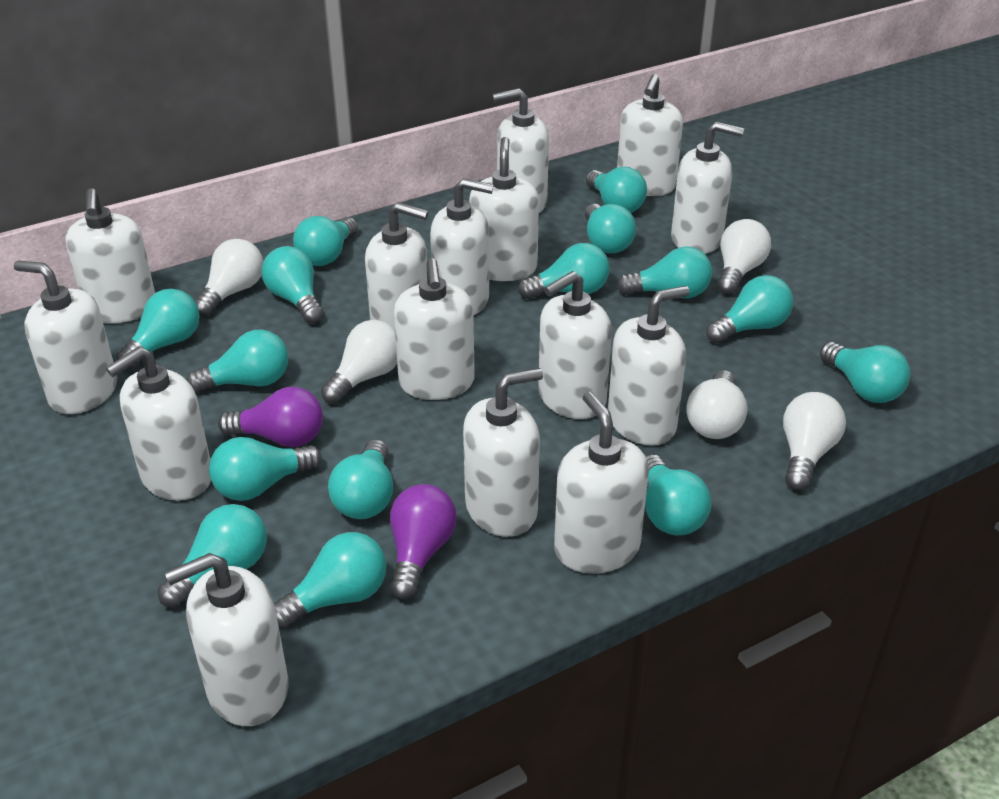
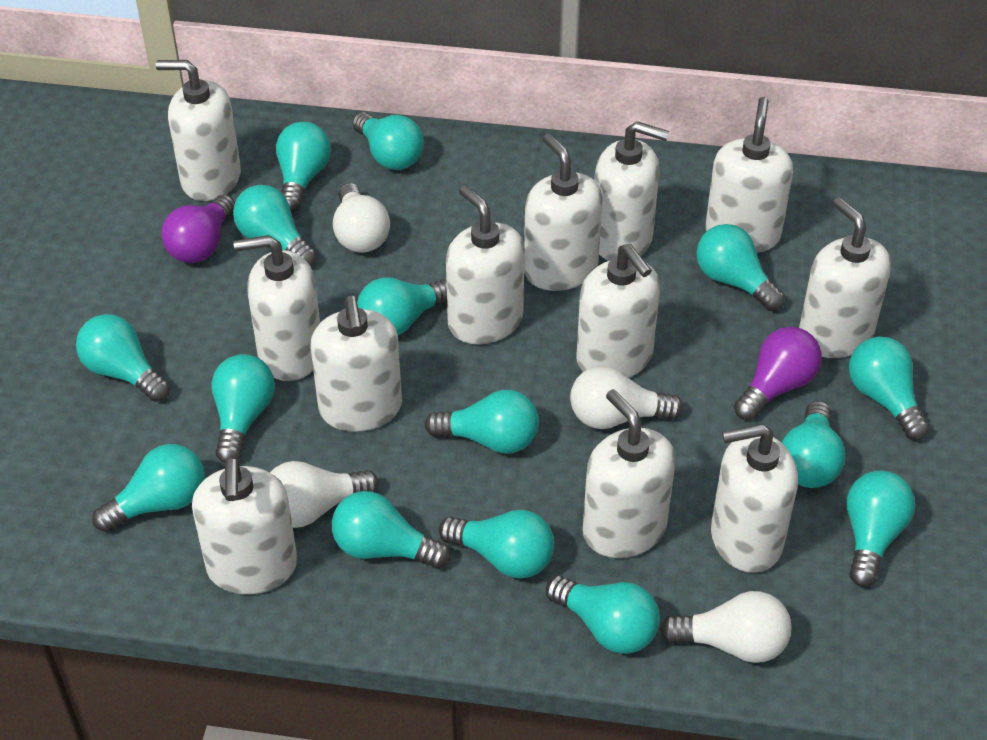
white light bulb: 5 -> 4
white soap dispenser: 15 -> 12

